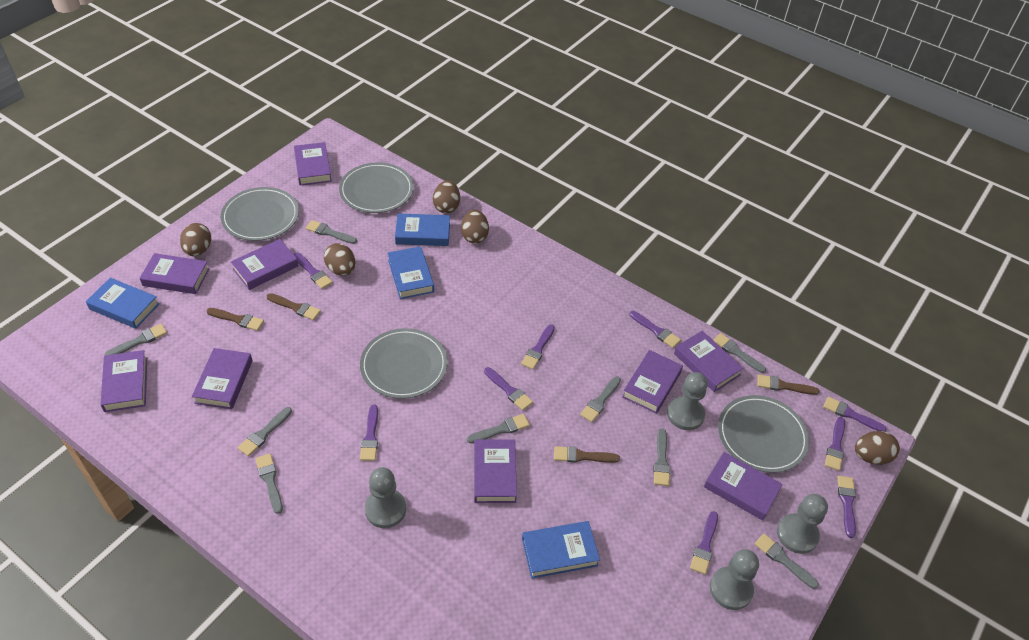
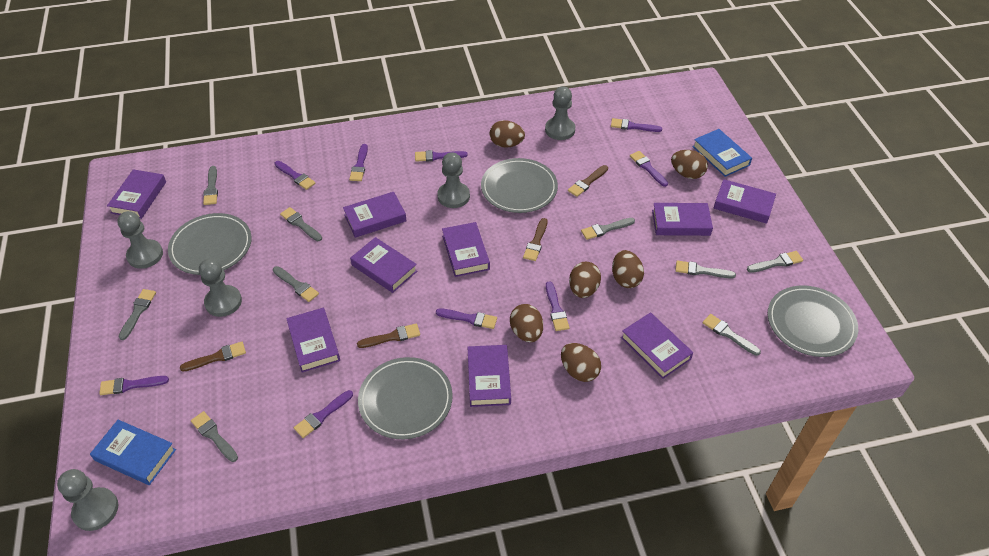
blue book: 4 -> 2
brown egg: 5 -> 6
grey pawn: 4 -> 5

